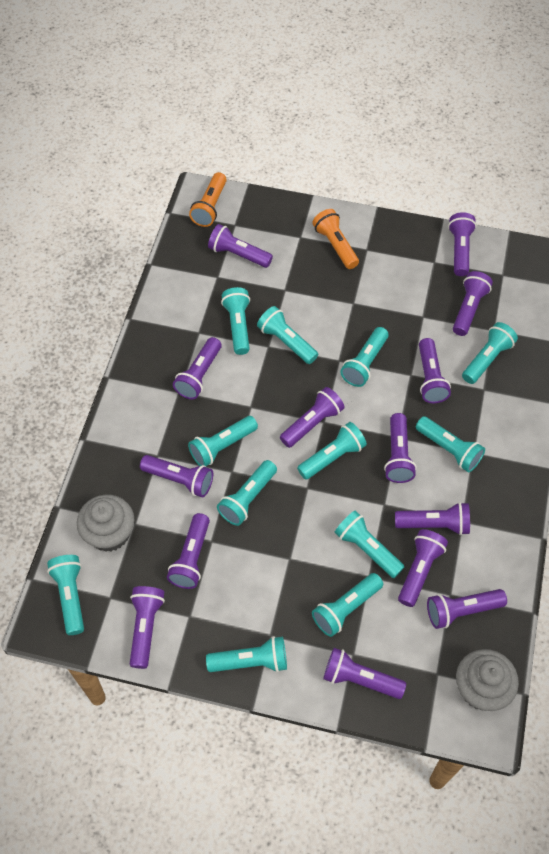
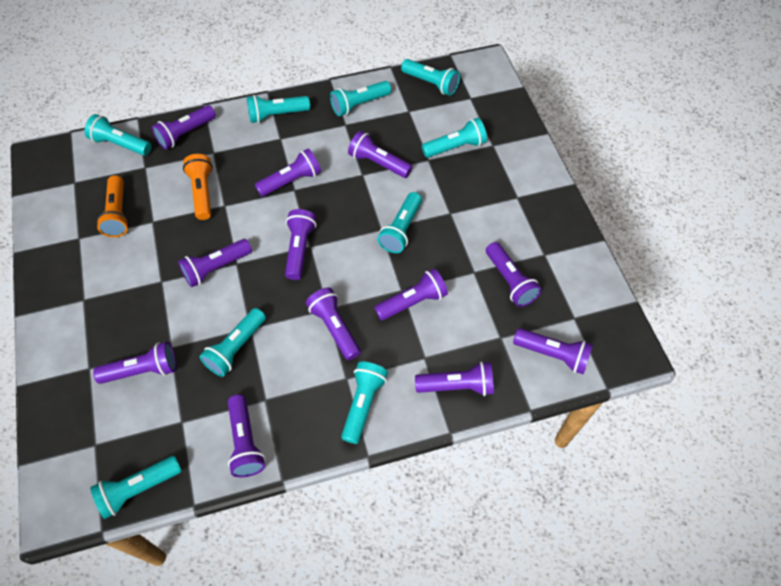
grey cupcake: 2 -> 0
purple flashlight: 14 -> 12
turquoise flashlight: 12 -> 9

